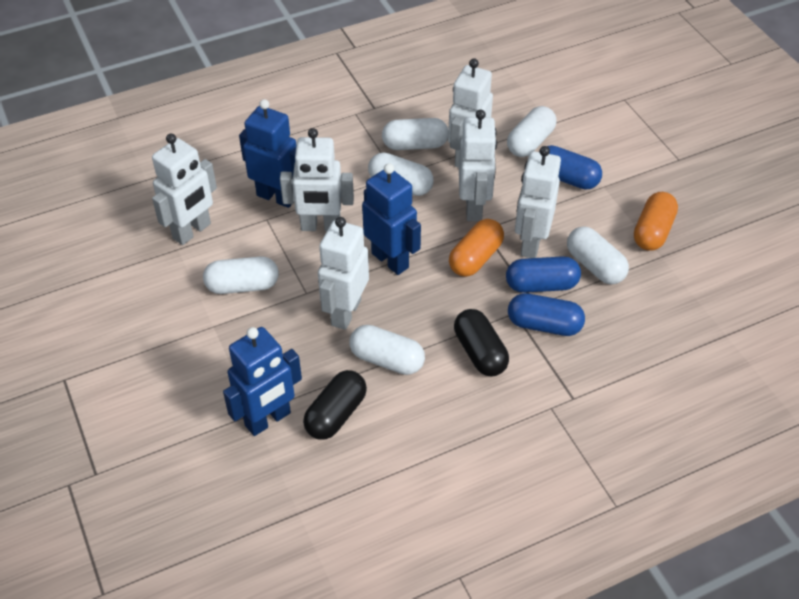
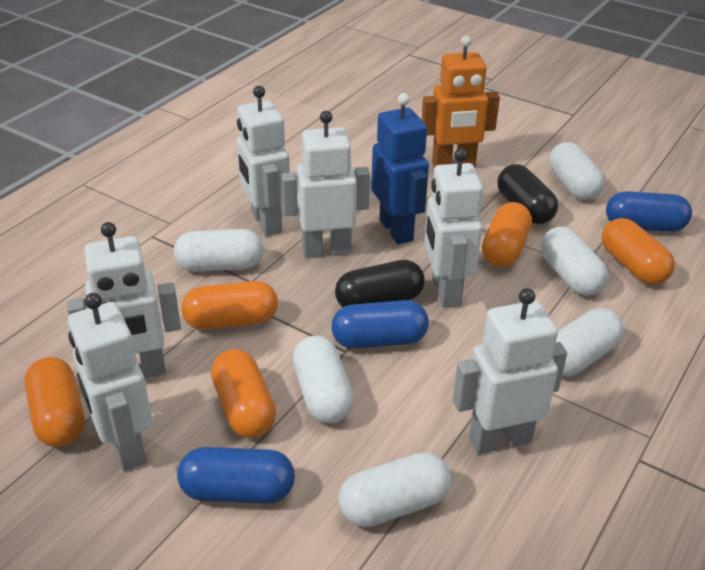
blue robot: 3 -> 1
orange capsule: 2 -> 5
orange robot: 0 -> 1

